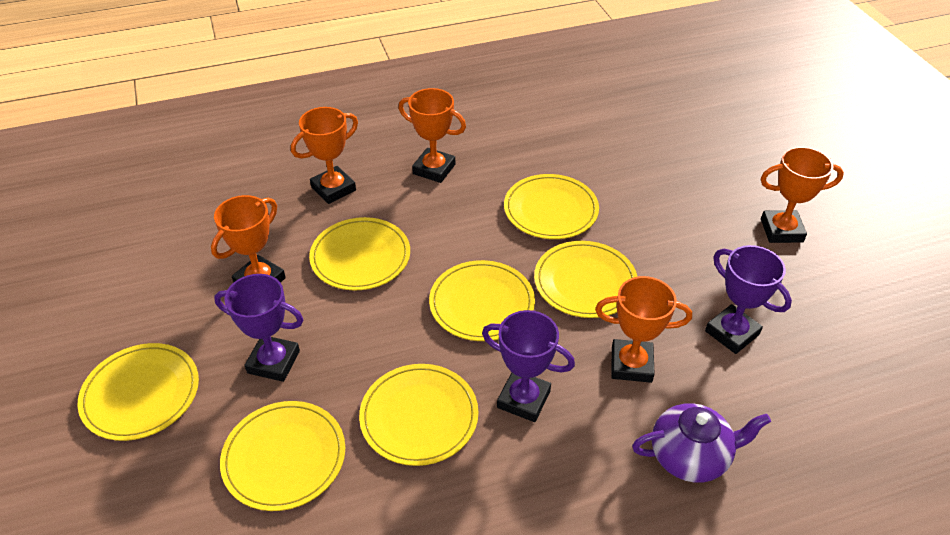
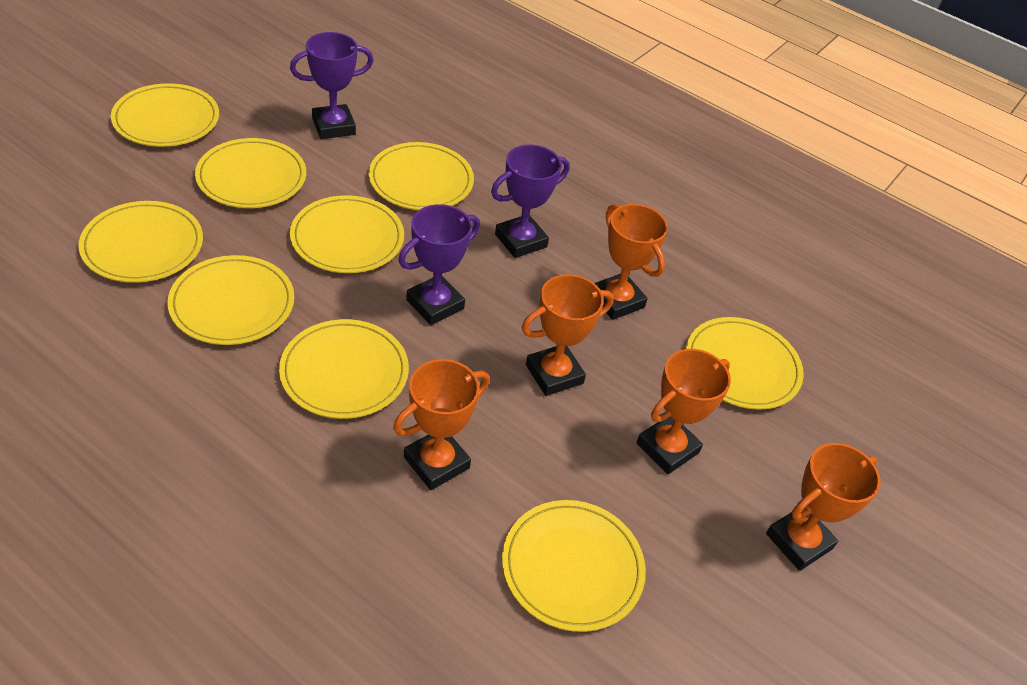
purple teapot: 1 -> 0
yellow plate: 7 -> 9

